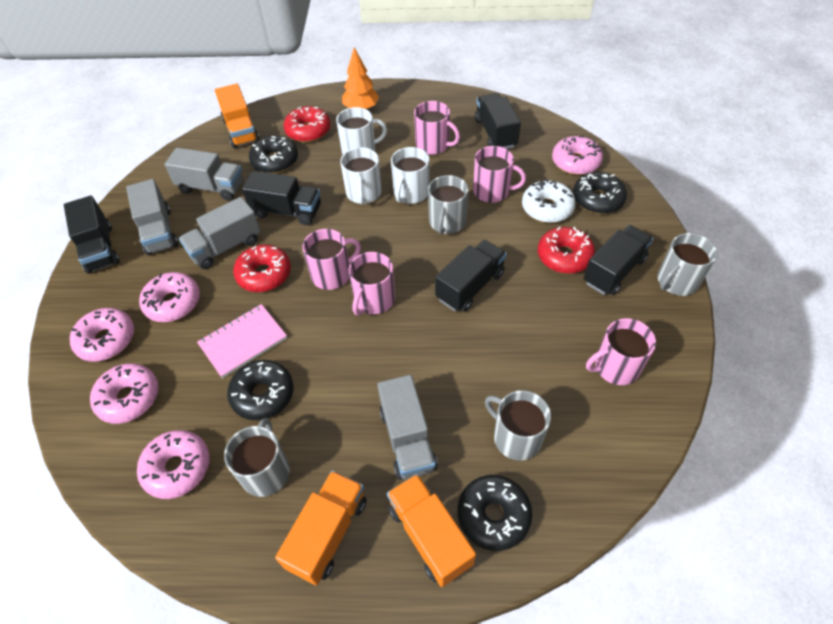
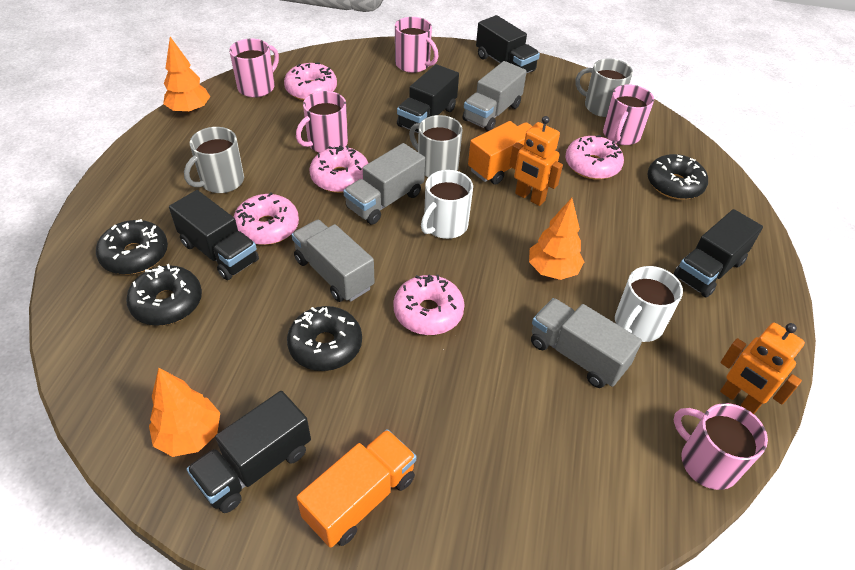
grey mug: 4 -> 3
orange robot: 0 -> 2
orange tree: 1 -> 3
orange truck: 3 -> 2
pink notebook: 1 -> 0
red donut: 3 -> 0
white donut: 1 -> 0
white mug: 3 -> 2

